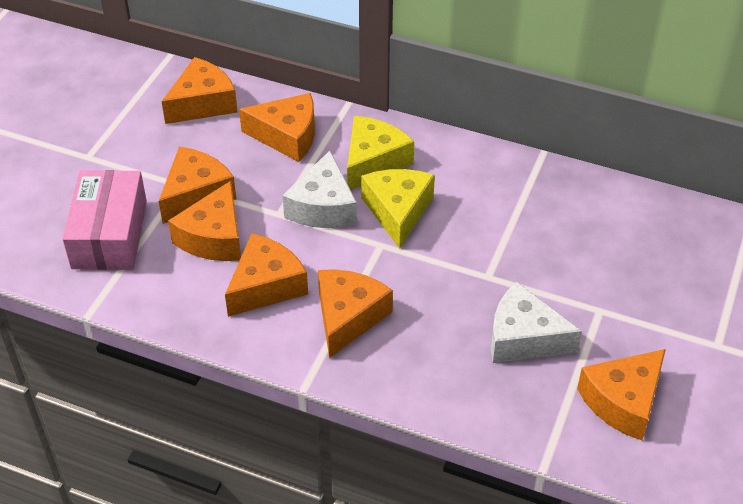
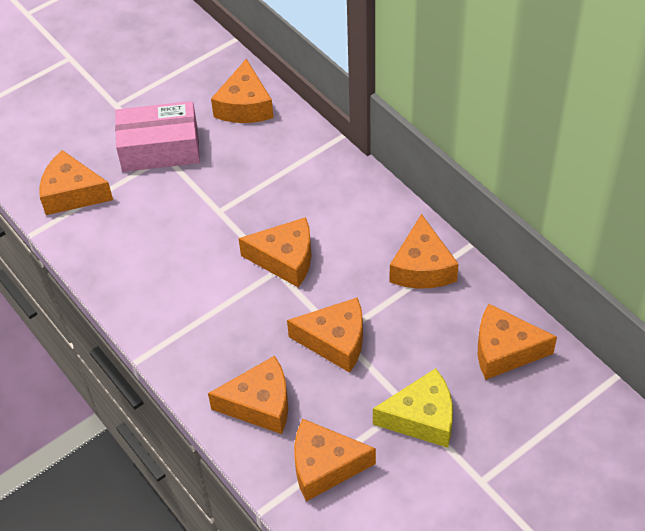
orange cheese: 7 -> 8
white cheese: 2 -> 0
yellow cheese: 2 -> 1

